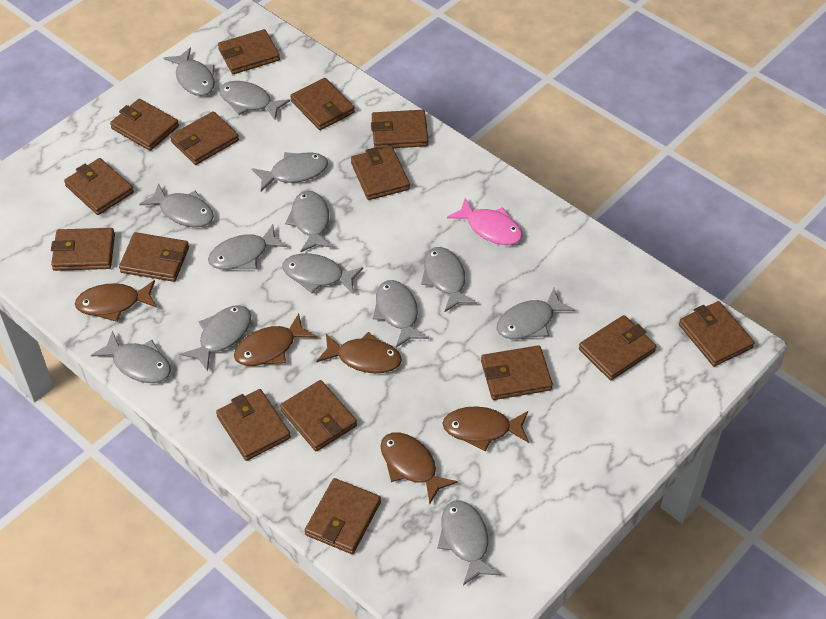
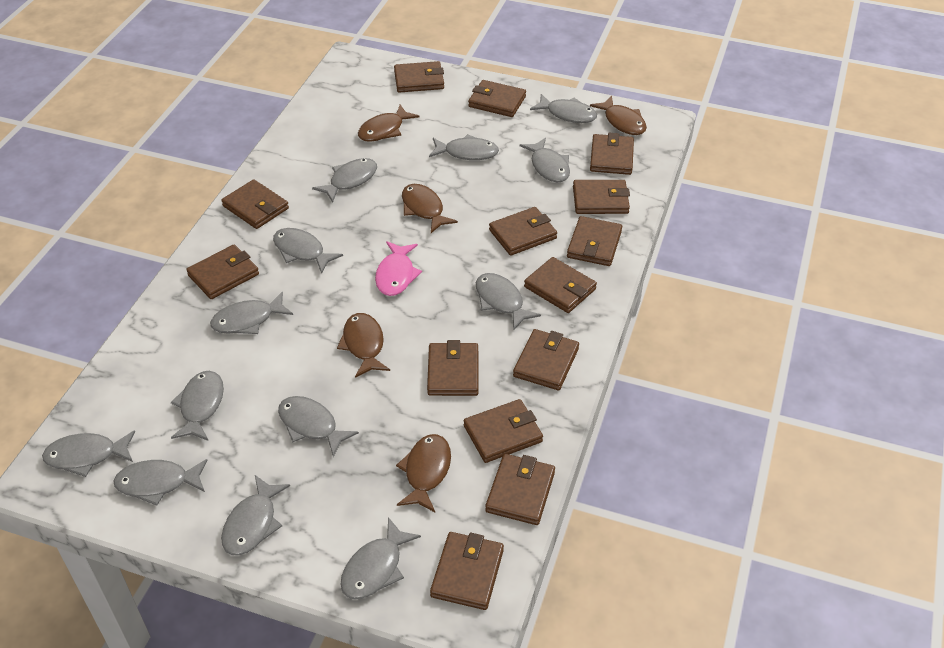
brown wallet: 15 -> 14

